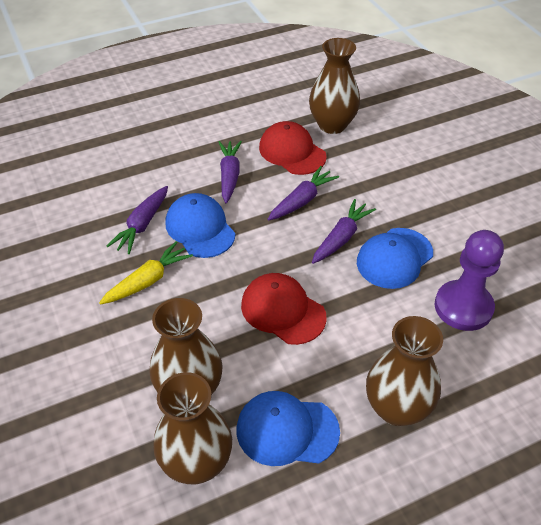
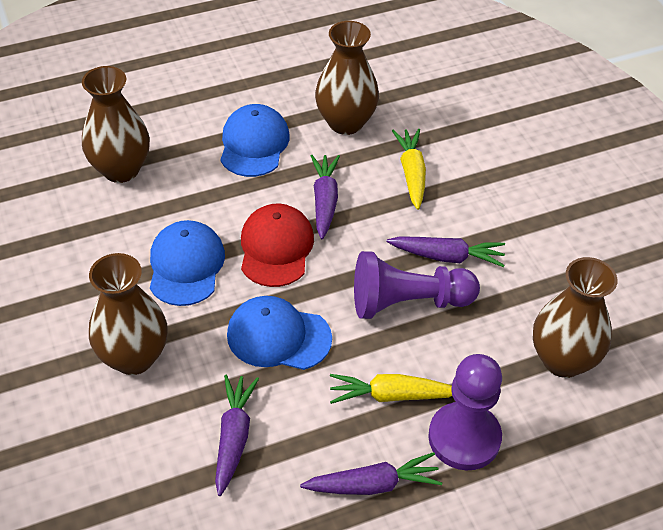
purple pawn: 1 -> 2
red cap: 2 -> 1
yellow carrot: 1 -> 2

